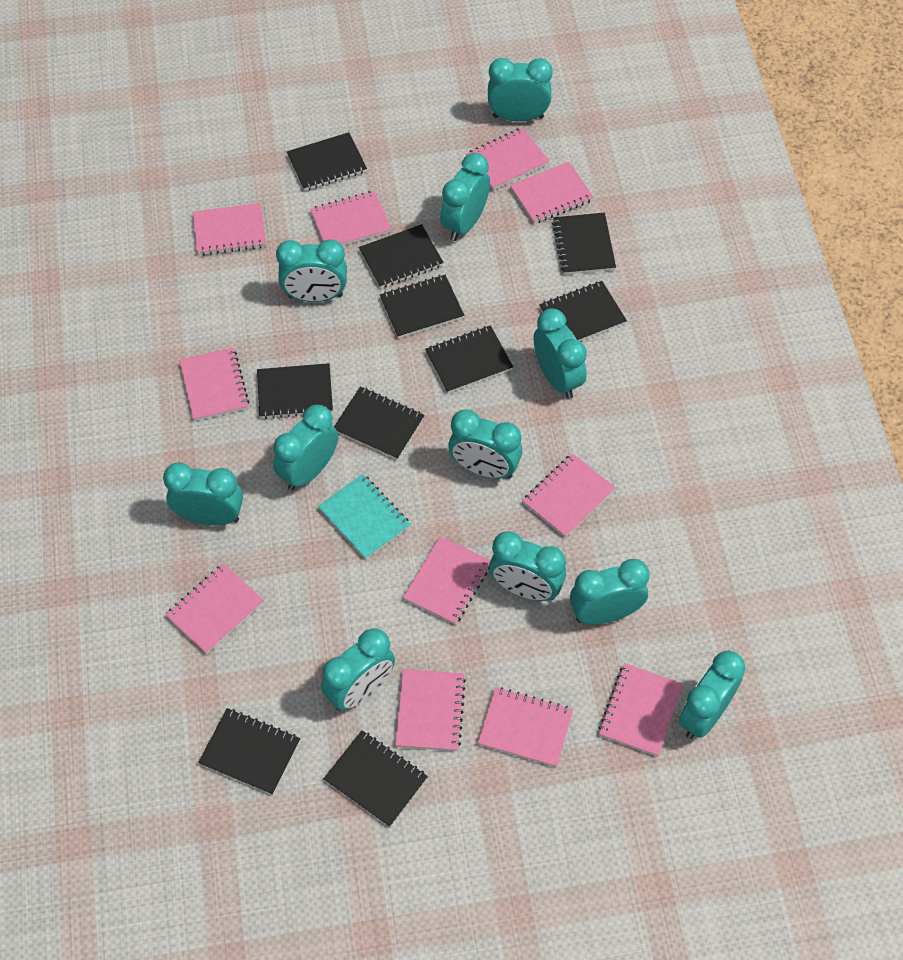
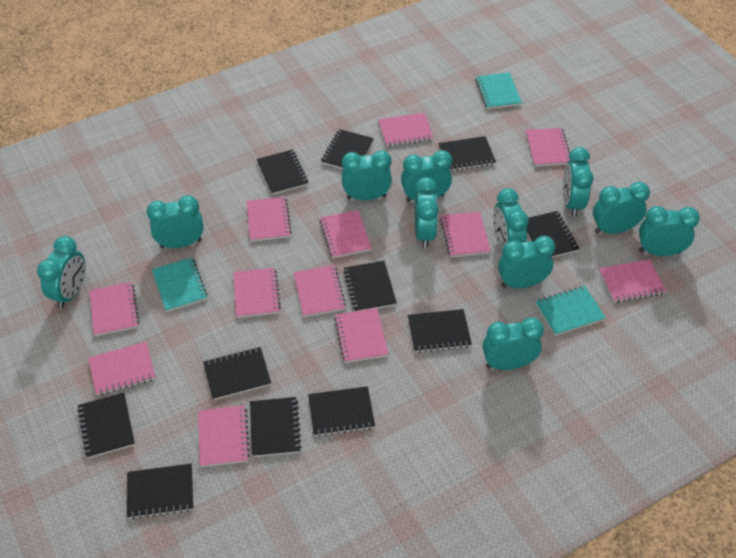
black notebook: 10 -> 11
pink notebook: 11 -> 12
turquoise notebook: 1 -> 3

